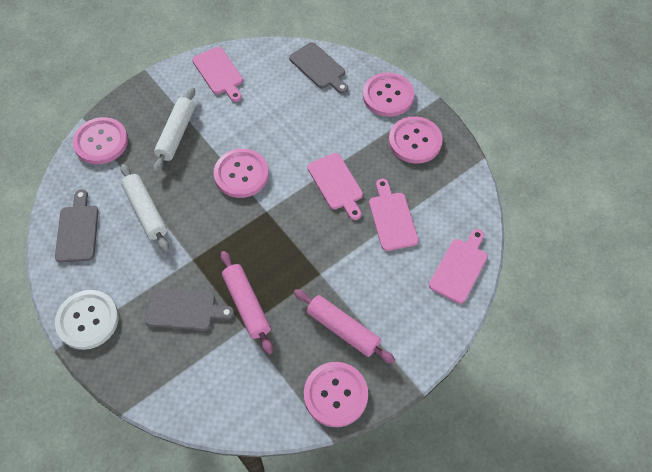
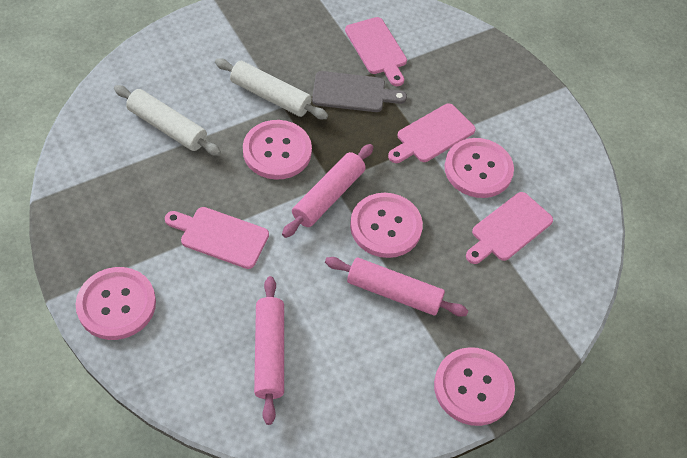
grey cutting board: 3 -> 1
pink rolling pin: 2 -> 3
white button: 1 -> 0

